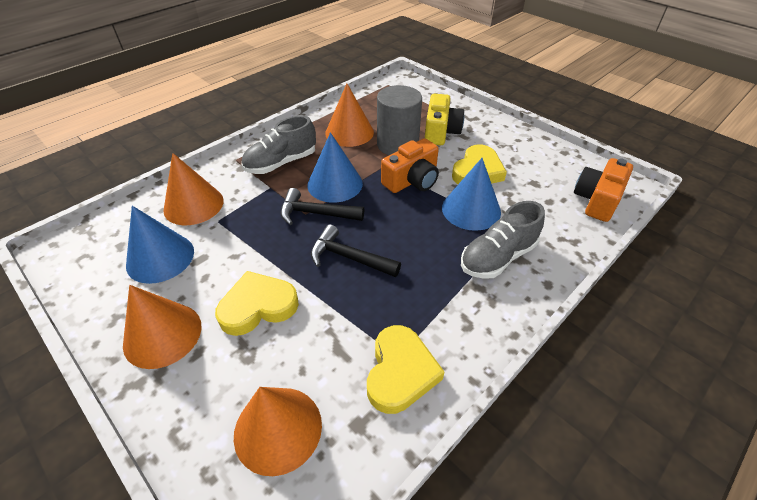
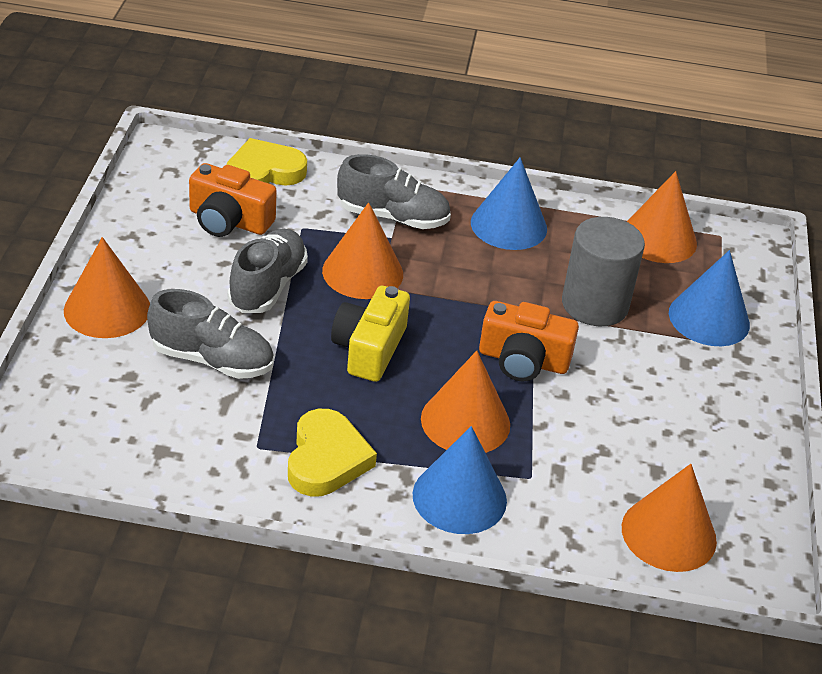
black hammer: 2 -> 0
grey shoe: 2 -> 3
orange cone: 4 -> 5
yellow heart: 3 -> 2

